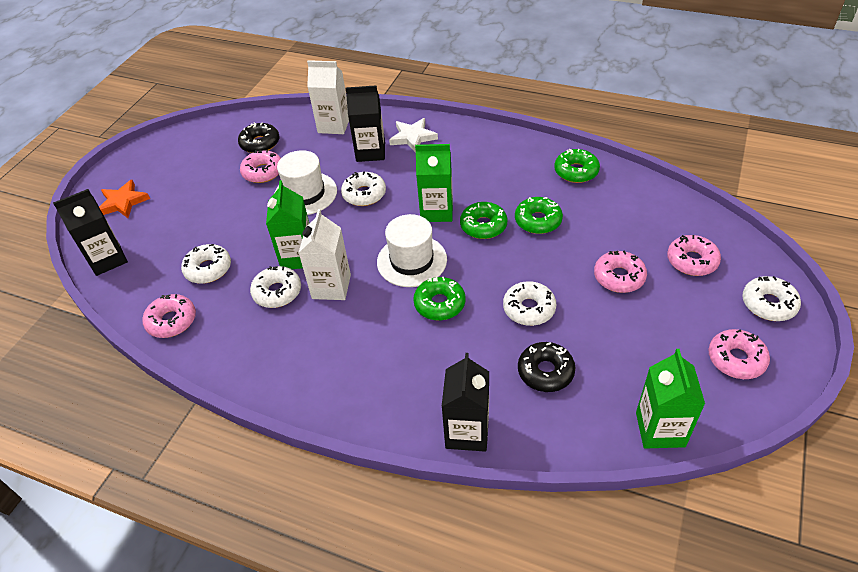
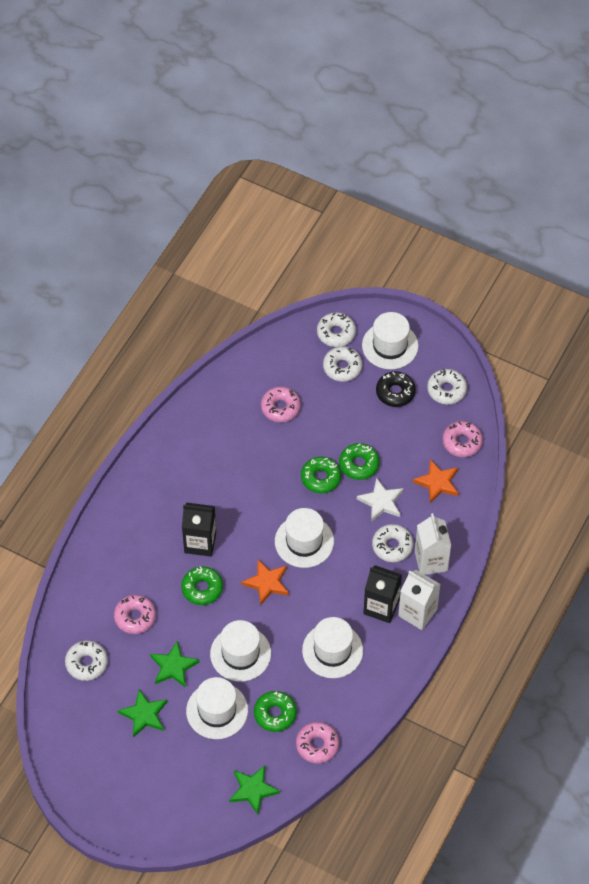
black carton: 3 -> 2
black donut: 2 -> 1
green carton: 3 -> 0
green star: 0 -> 3
orange star: 1 -> 2
pink donut: 5 -> 4
white hat: 2 -> 5

